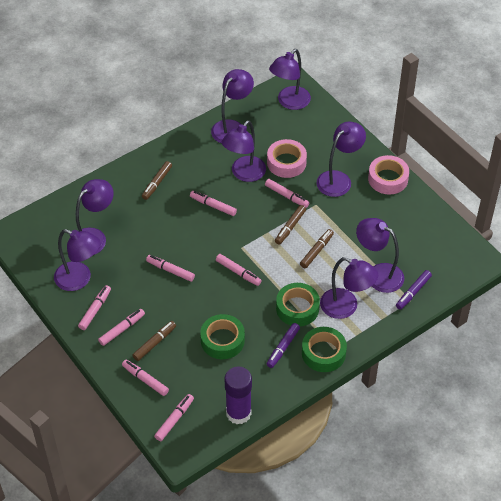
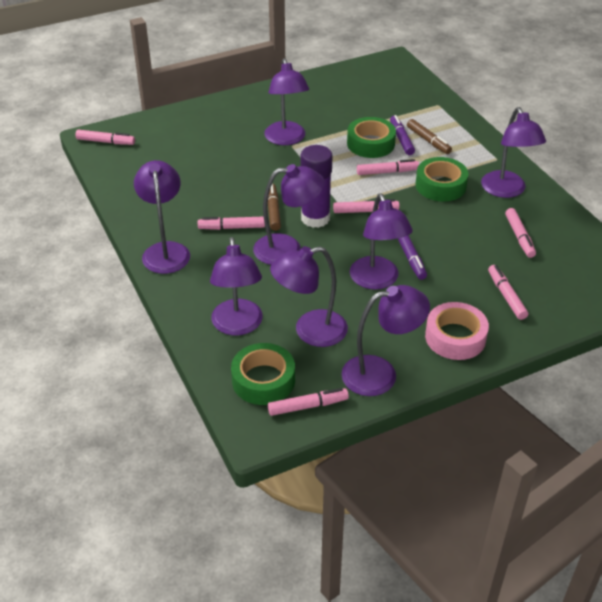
brown marker: 4 -> 2
pink marker: 8 -> 7
pink tape: 2 -> 1

